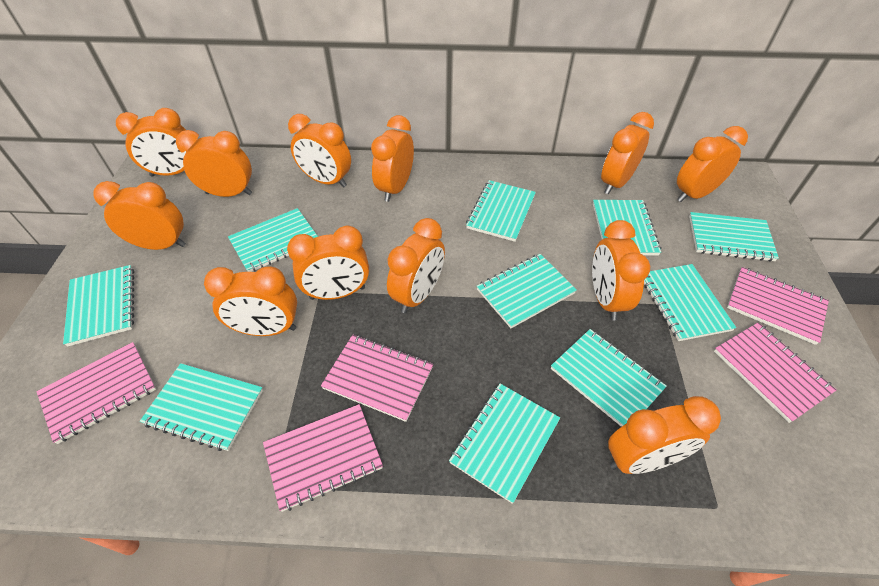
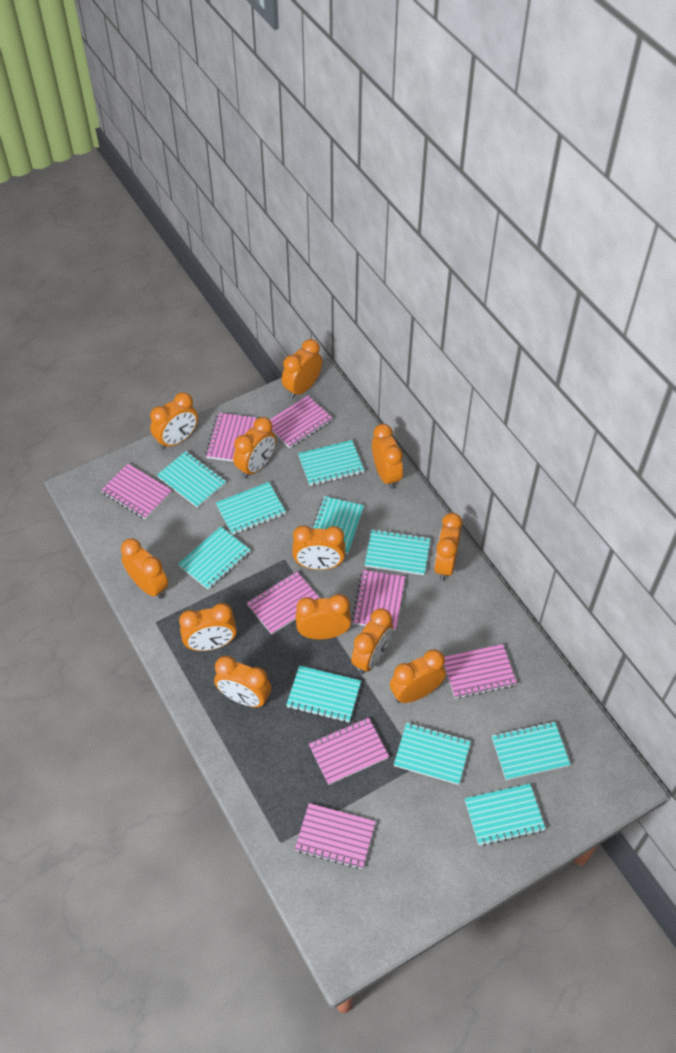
pink notebook: 5 -> 8

